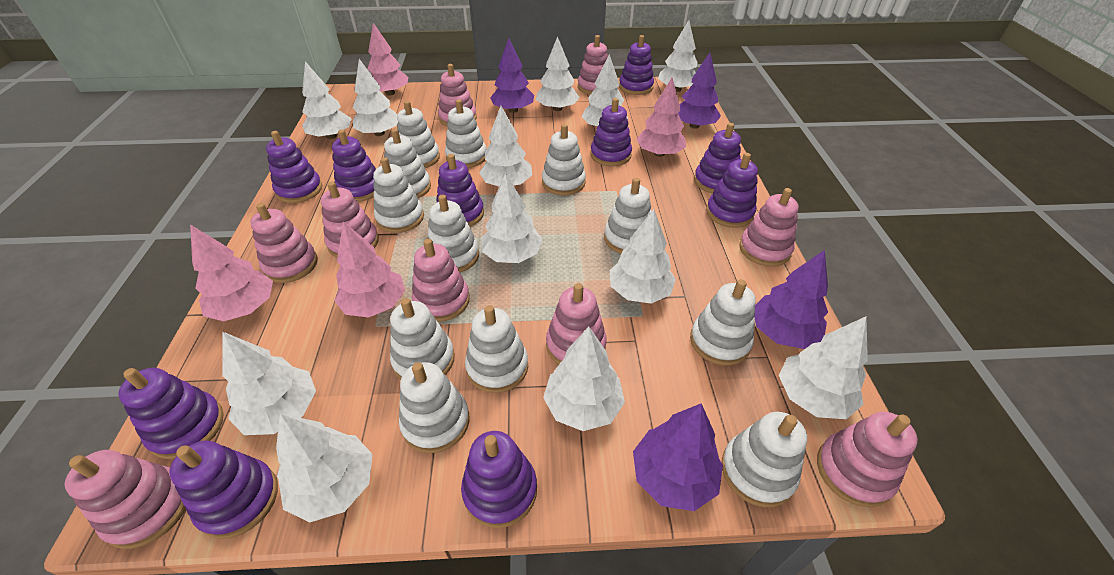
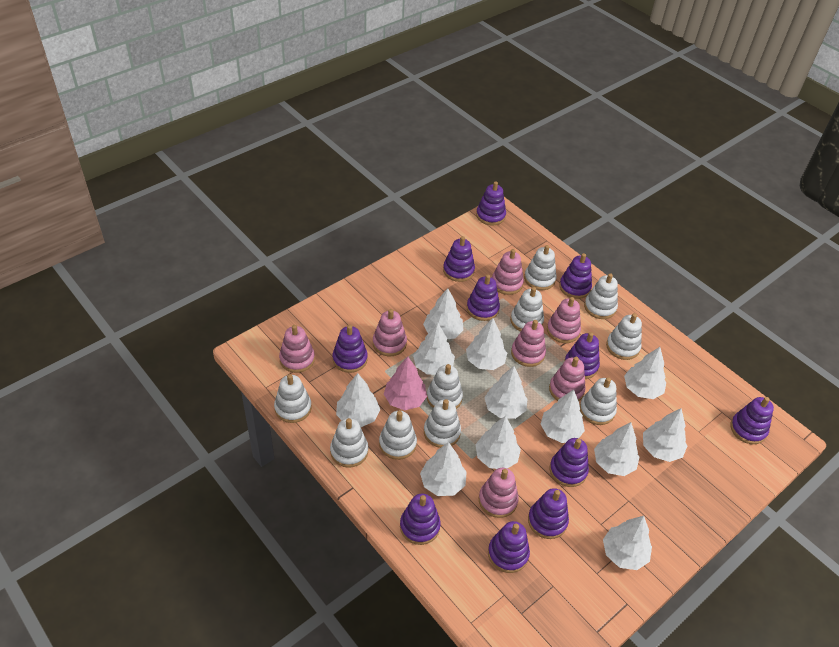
pink stacking toy: 9 -> 7
pink tree: 4 -> 1
purple stacking toy: 10 -> 11
purple tree: 4 -> 0
white stacking toy: 12 -> 10

